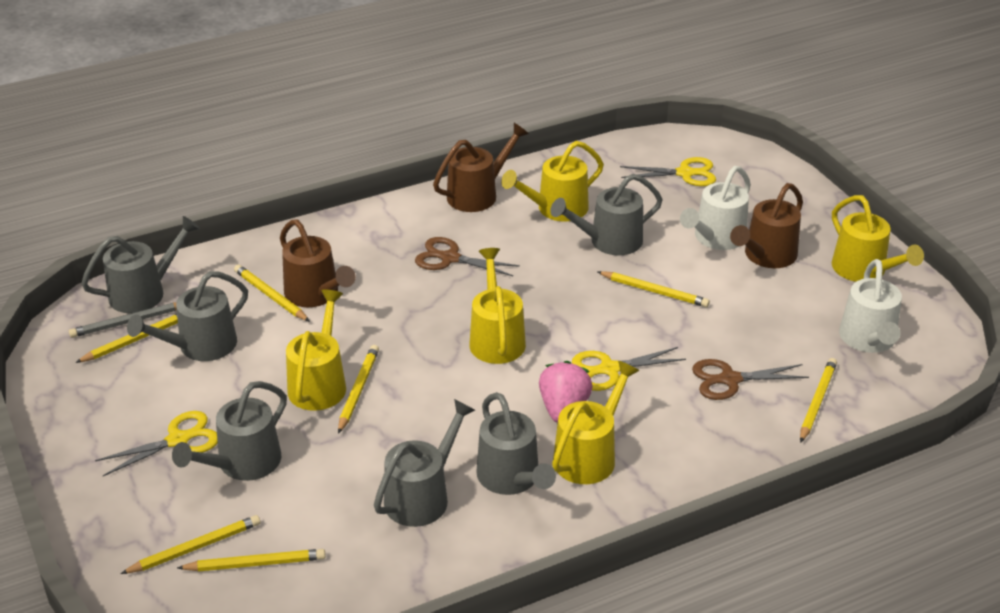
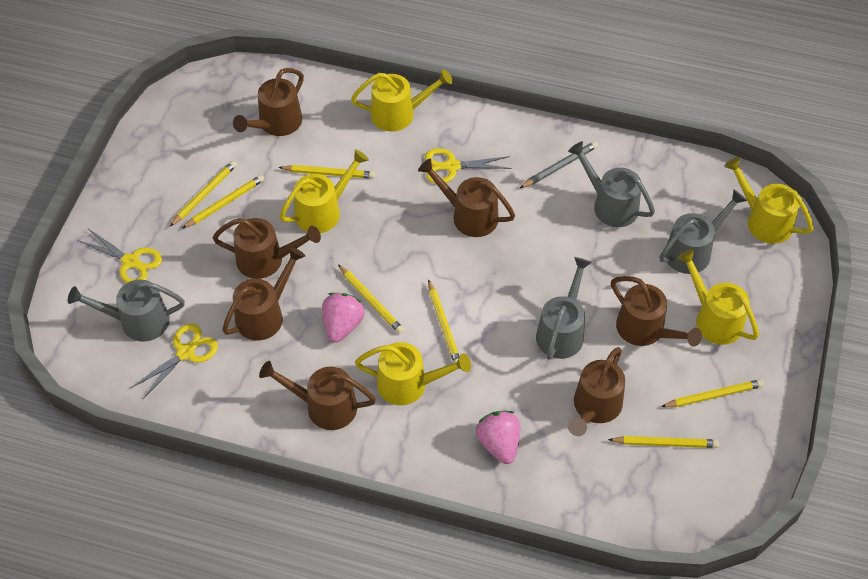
brown scissors: 2 -> 0
brown watering can: 3 -> 7
grey watering can: 6 -> 4
pink strawberry: 1 -> 2
white watering can: 2 -> 0

